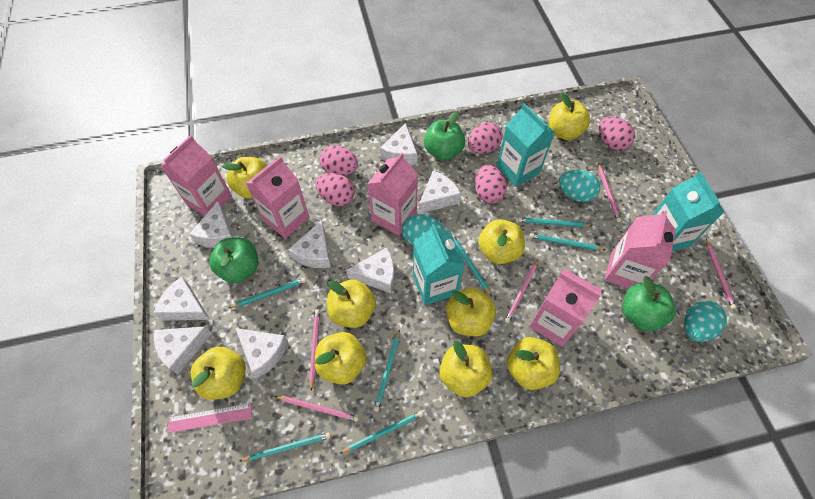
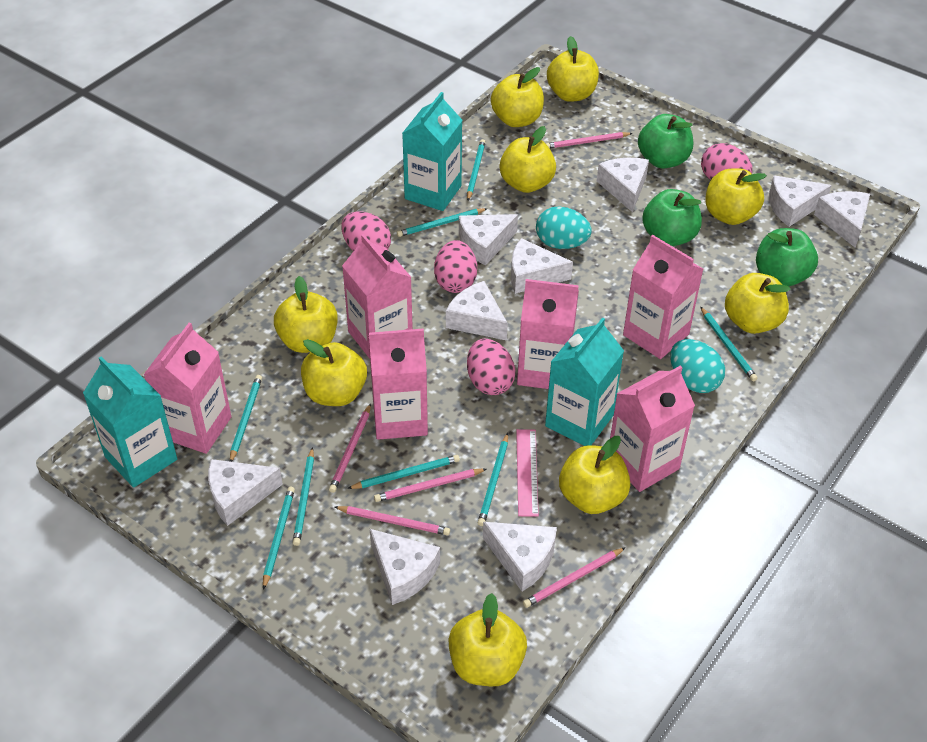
pink carton: 5 -> 6
pink egg: 5 -> 4
turquoise egg: 3 -> 2
turquoise pencil: 7 -> 8
white cheese: 8 -> 9

